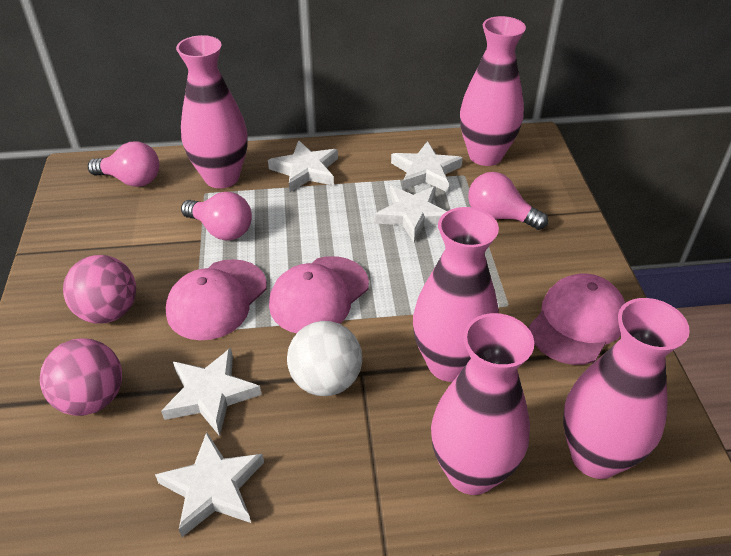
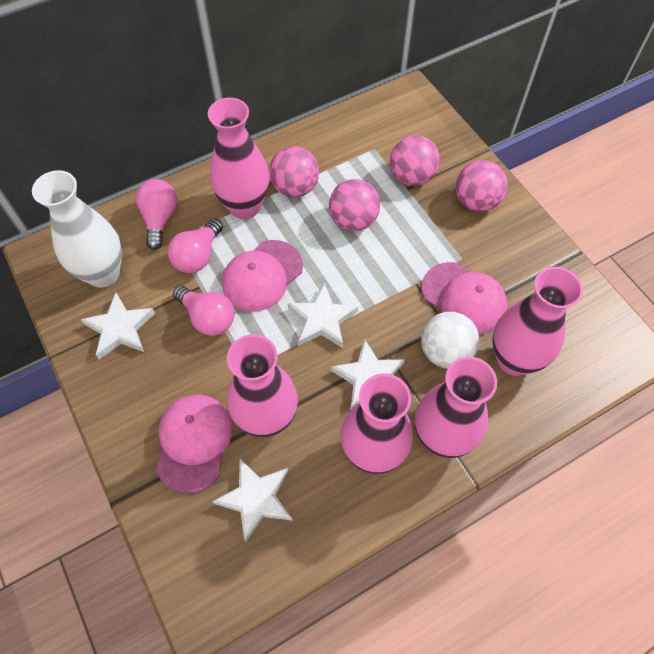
pink ball: 2 -> 4
white star: 5 -> 4
white vase: 0 -> 1

